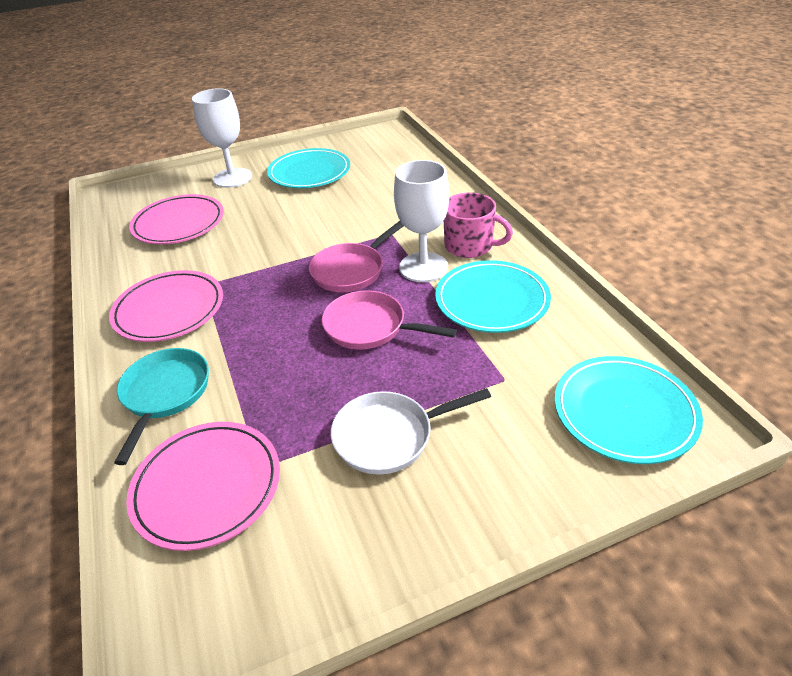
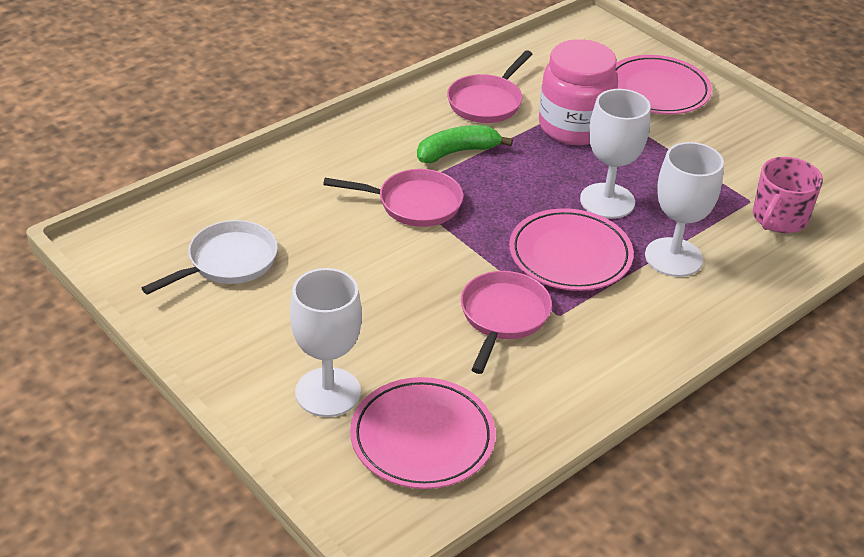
green banana: 0 -> 1
pink jar: 0 -> 1
pink pan: 2 -> 3
turquoise pan: 1 -> 0
turquoise plate: 3 -> 0
white goblet: 2 -> 3

